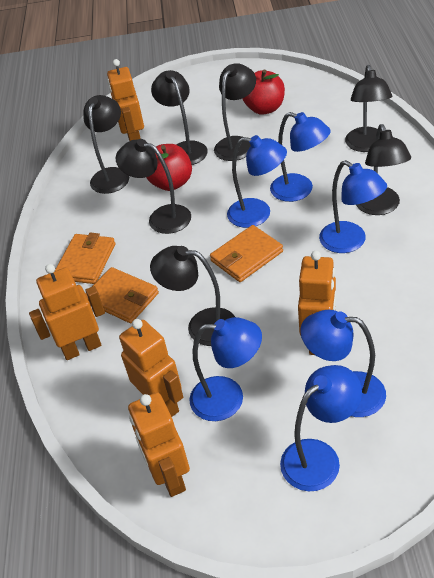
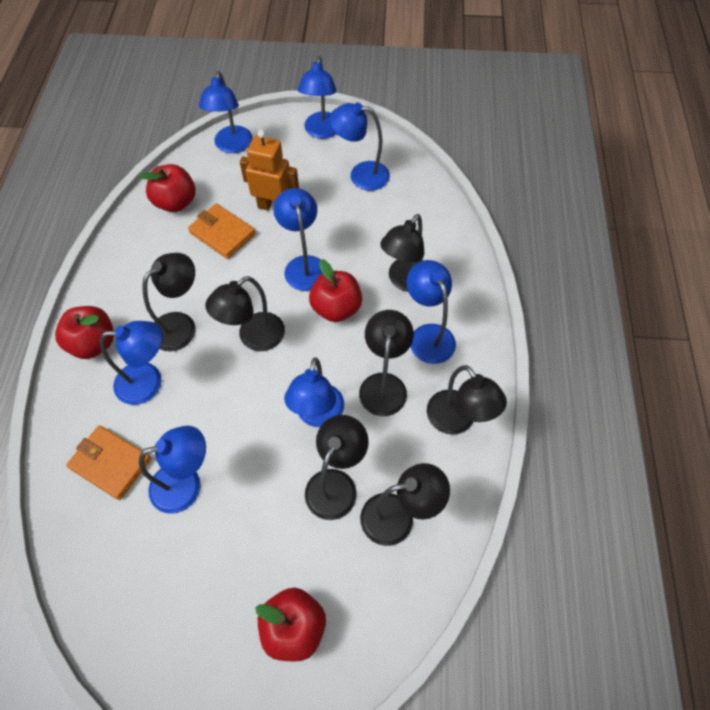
blue lamp: 6 -> 8
orange robot: 5 -> 1
orange wallet: 3 -> 2
red apple: 2 -> 4

